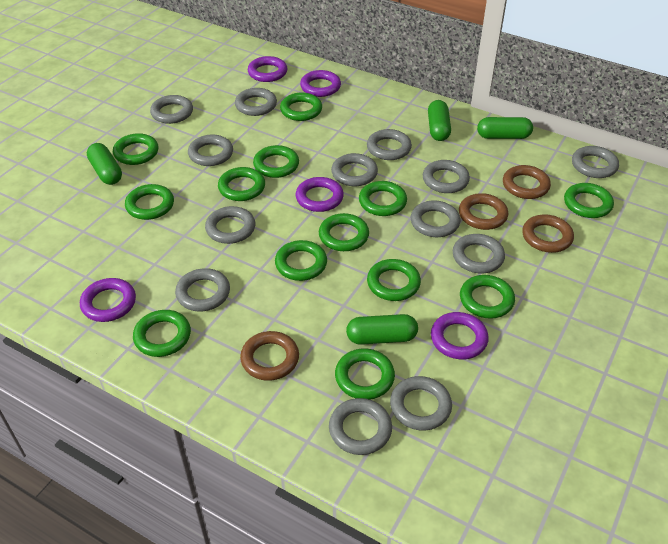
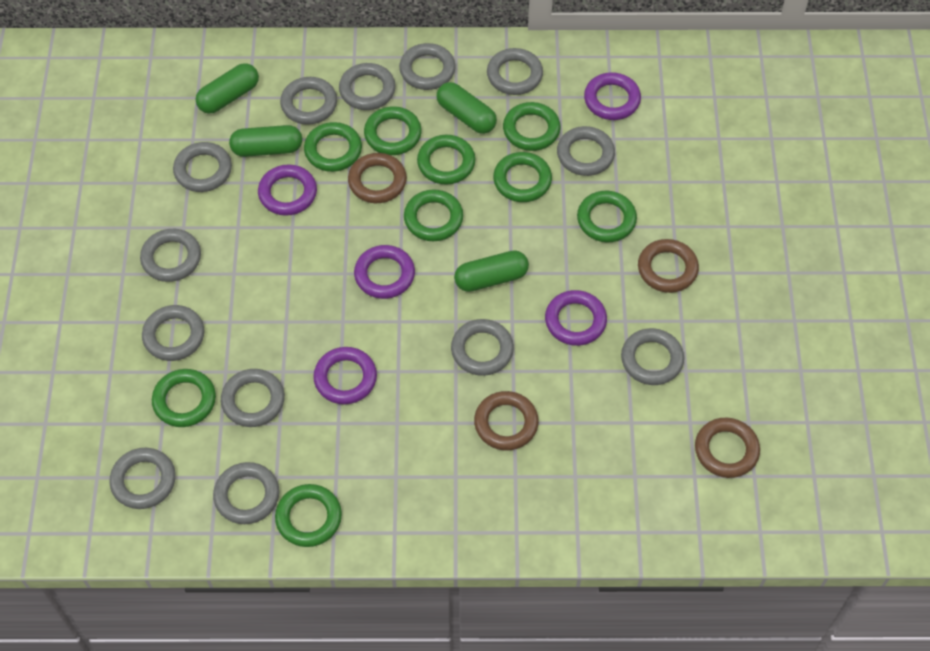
green ring: 13 -> 9

